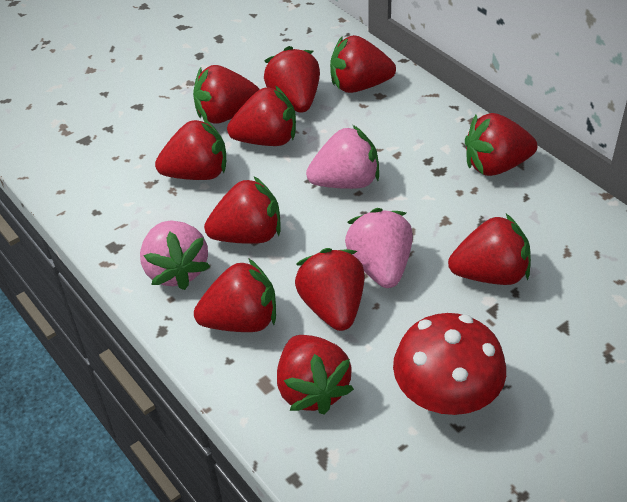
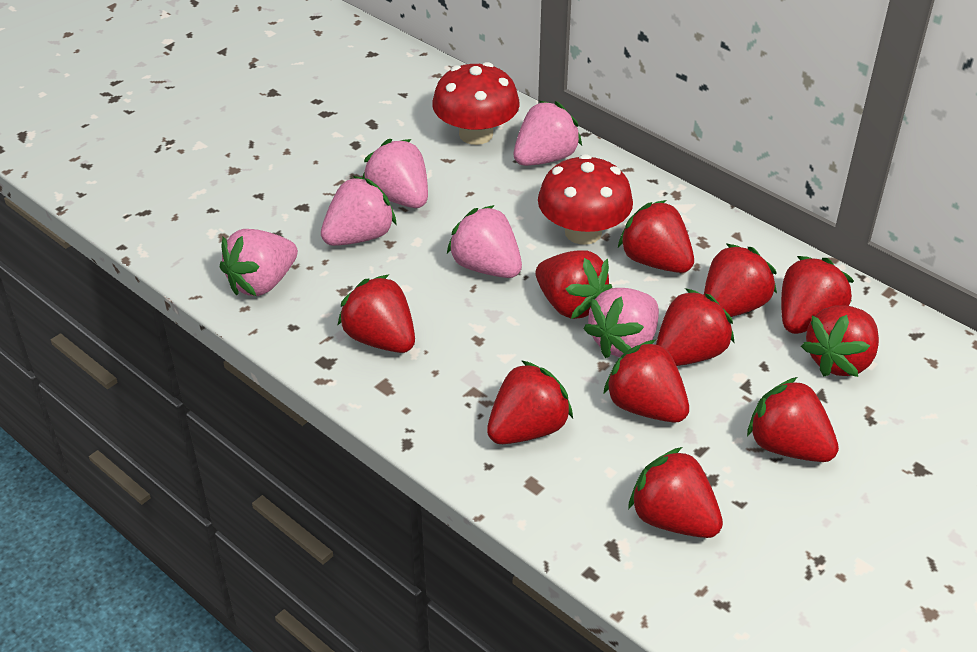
pink strawberry: 3 -> 6
red mushroom: 1 -> 2

